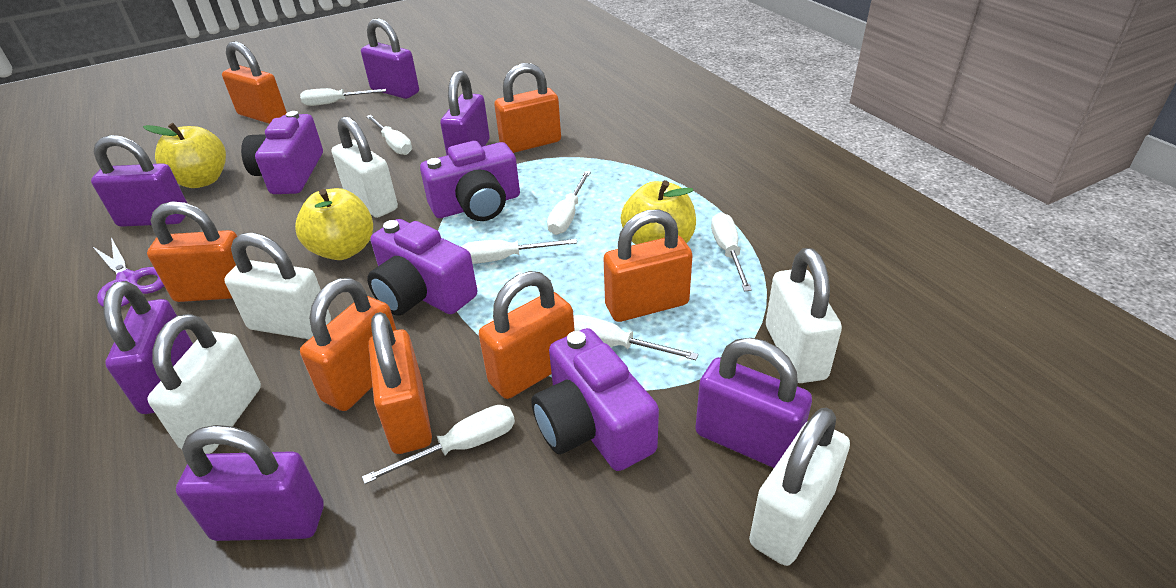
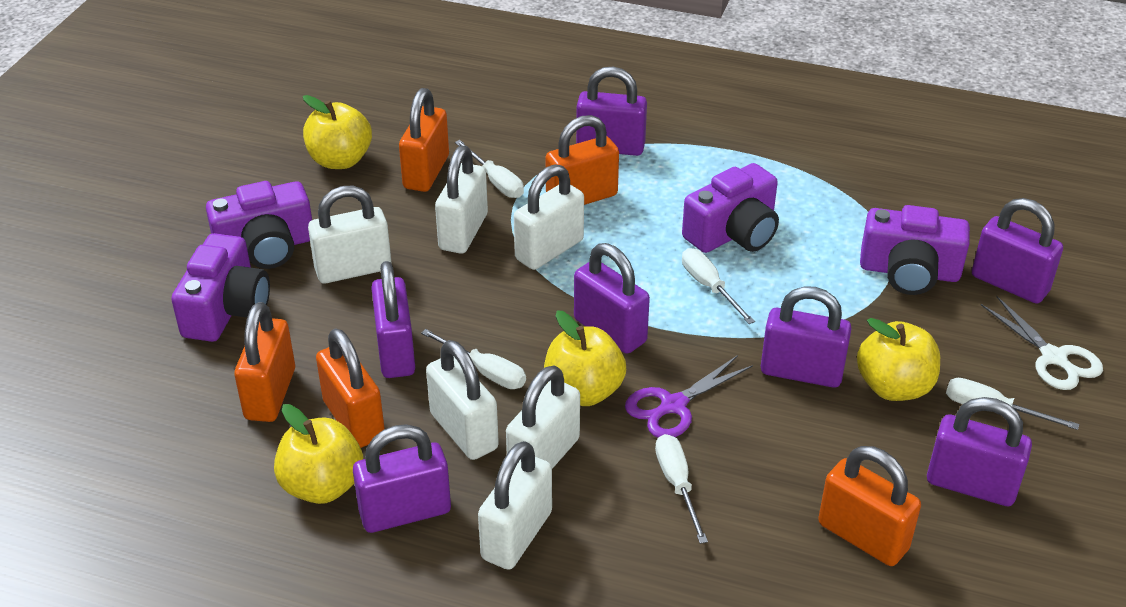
orange padlock: 7 -> 5
purple padlock: 6 -> 7
white padlock: 5 -> 6
white scissors: 0 -> 1
white screwdriver: 7 -> 5
yellow apple: 3 -> 4

